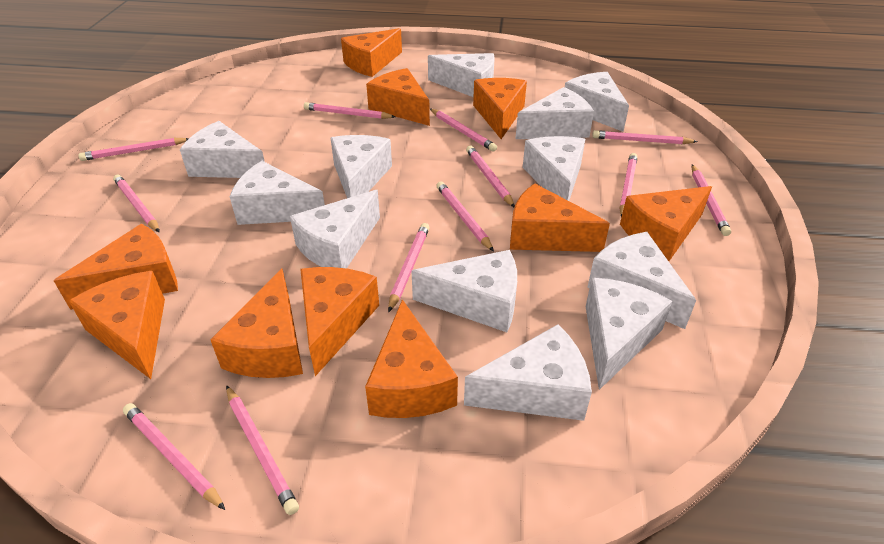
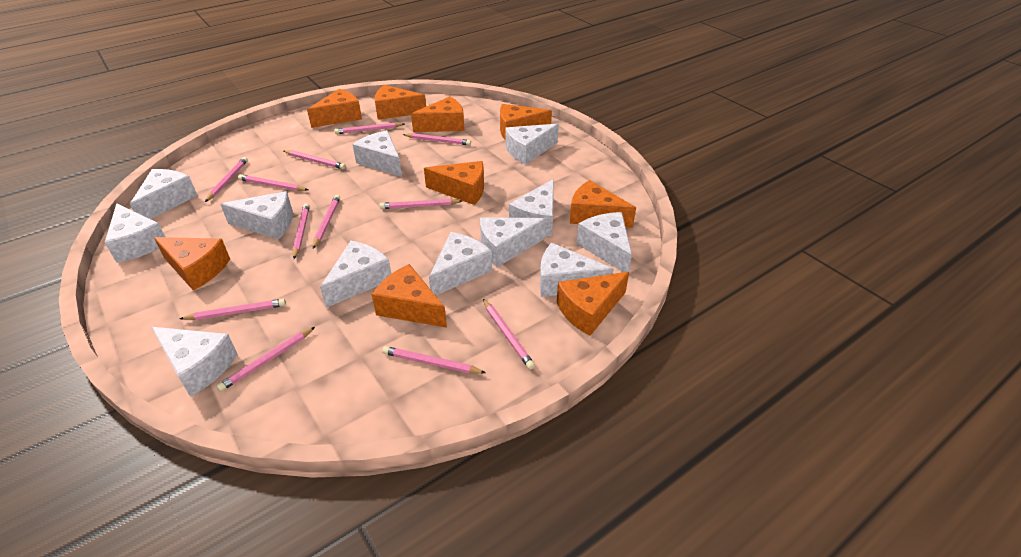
orange cheese: 10 -> 9

